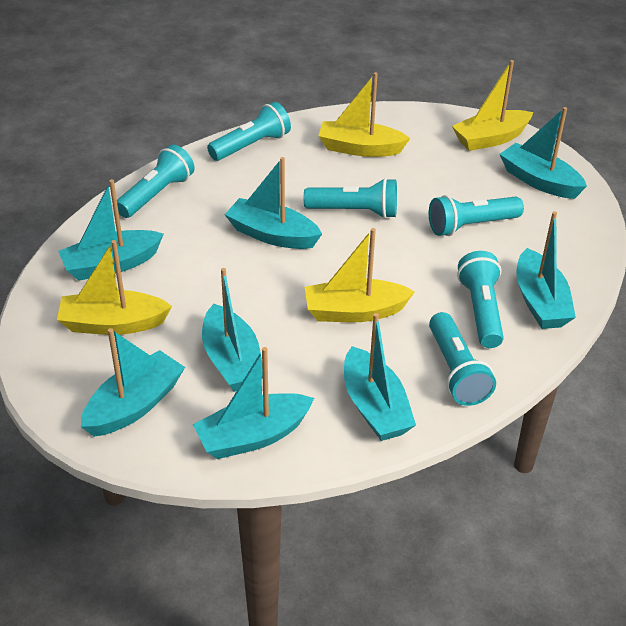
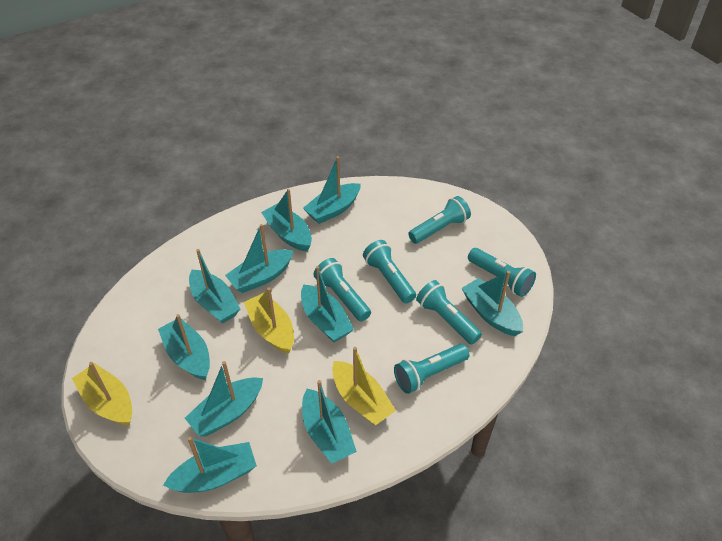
turquoise boat: 8 -> 10
yellow boat: 4 -> 3

